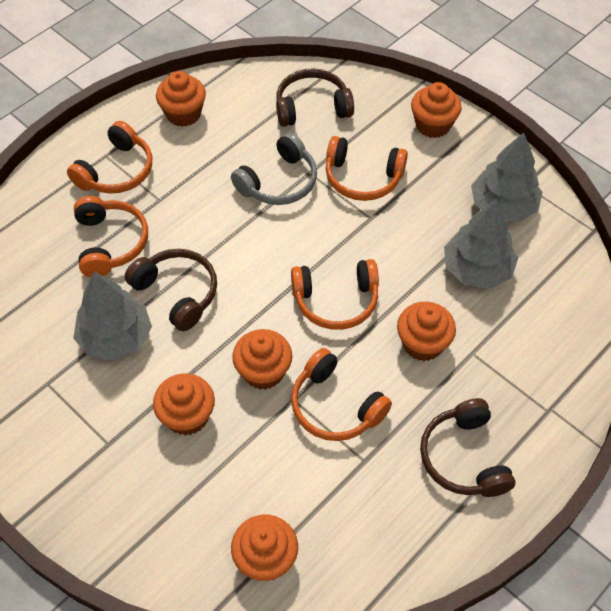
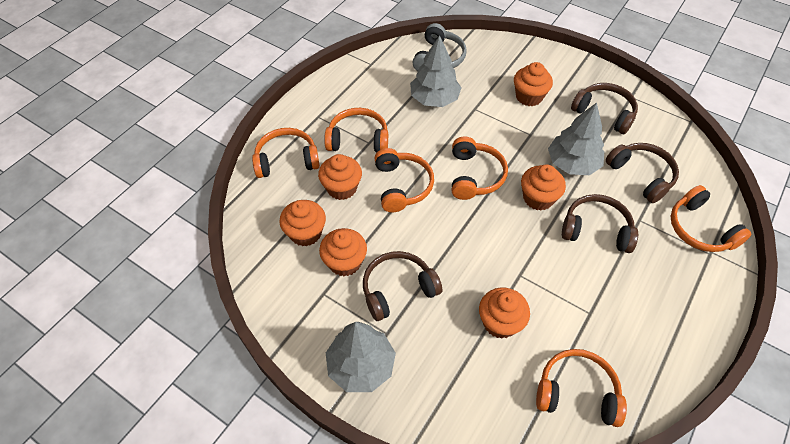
brown headphones: 3 -> 4
orange headphones: 5 -> 6

